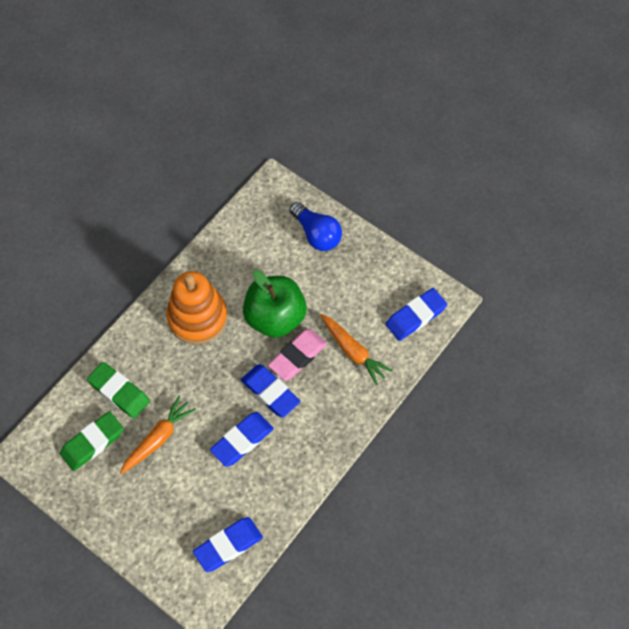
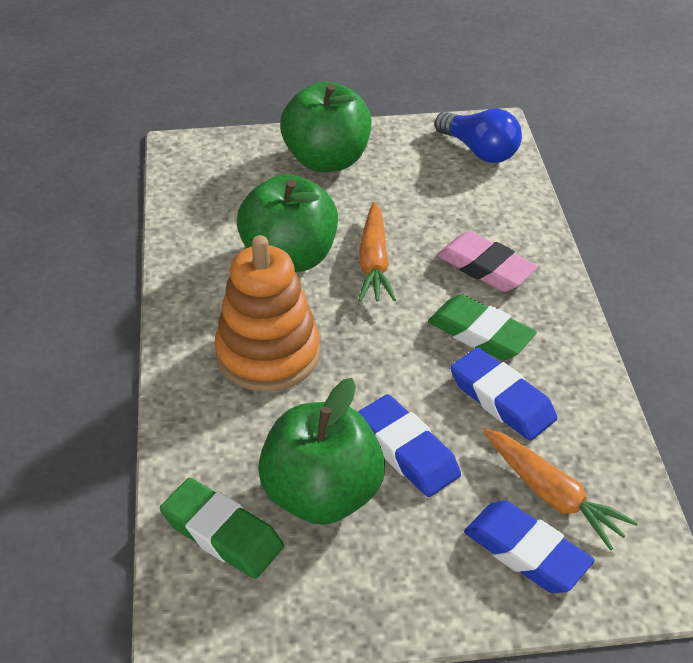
blue eraser: 4 -> 3
green apple: 1 -> 3

